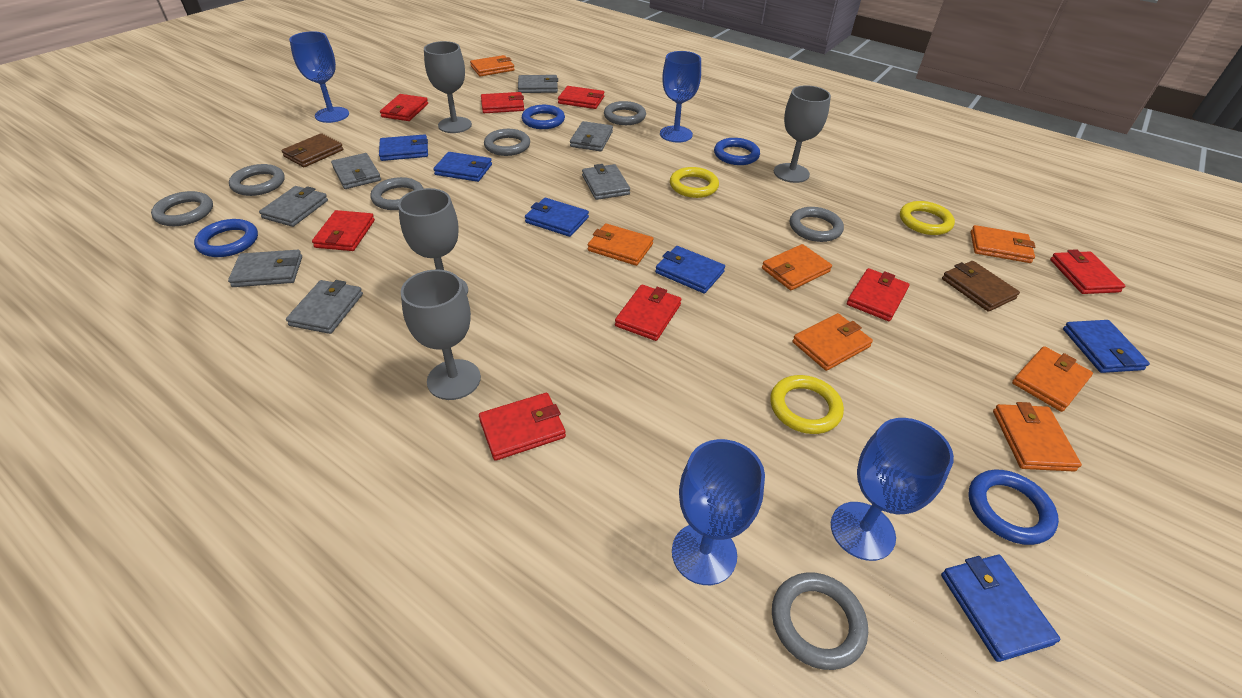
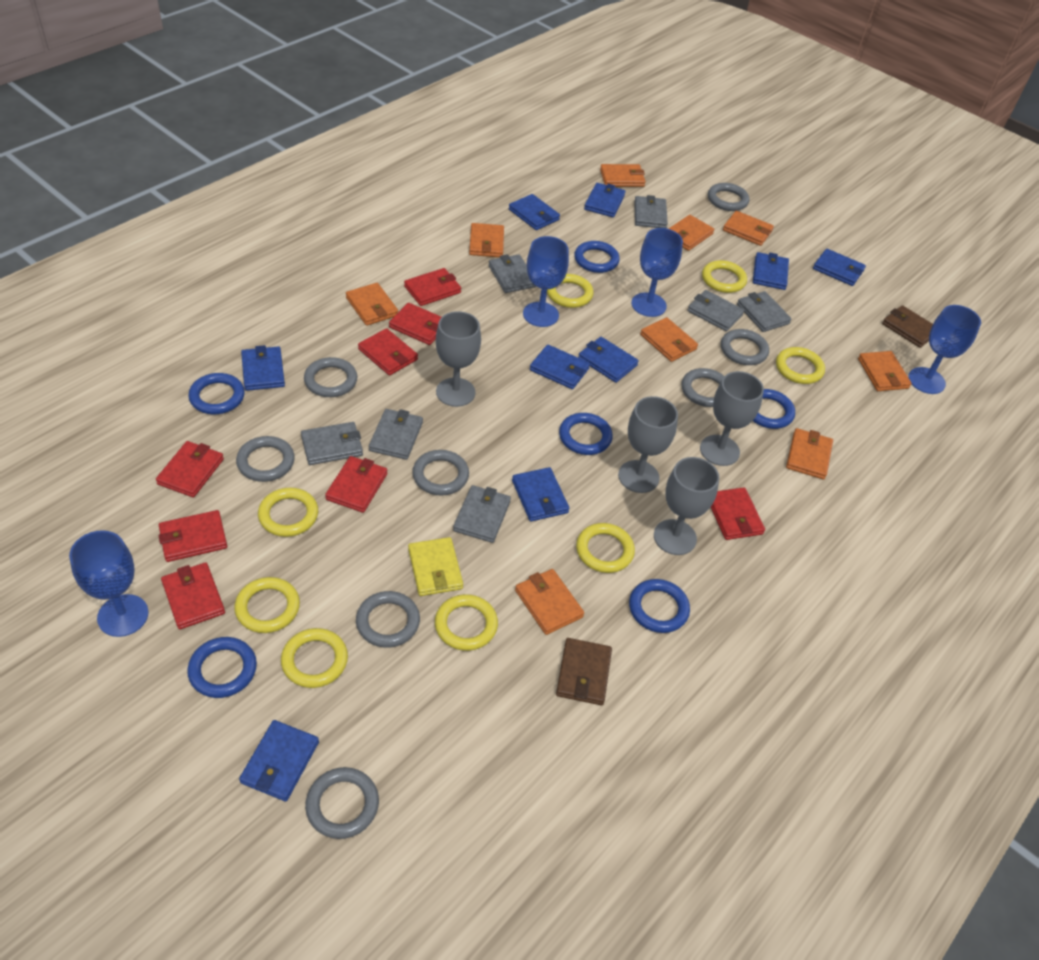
blue ring: 4 -> 6
blue wallet: 6 -> 9
grey ring: 7 -> 8
orange wallet: 7 -> 9
yellow ring: 3 -> 8
yellow wallet: 0 -> 1

